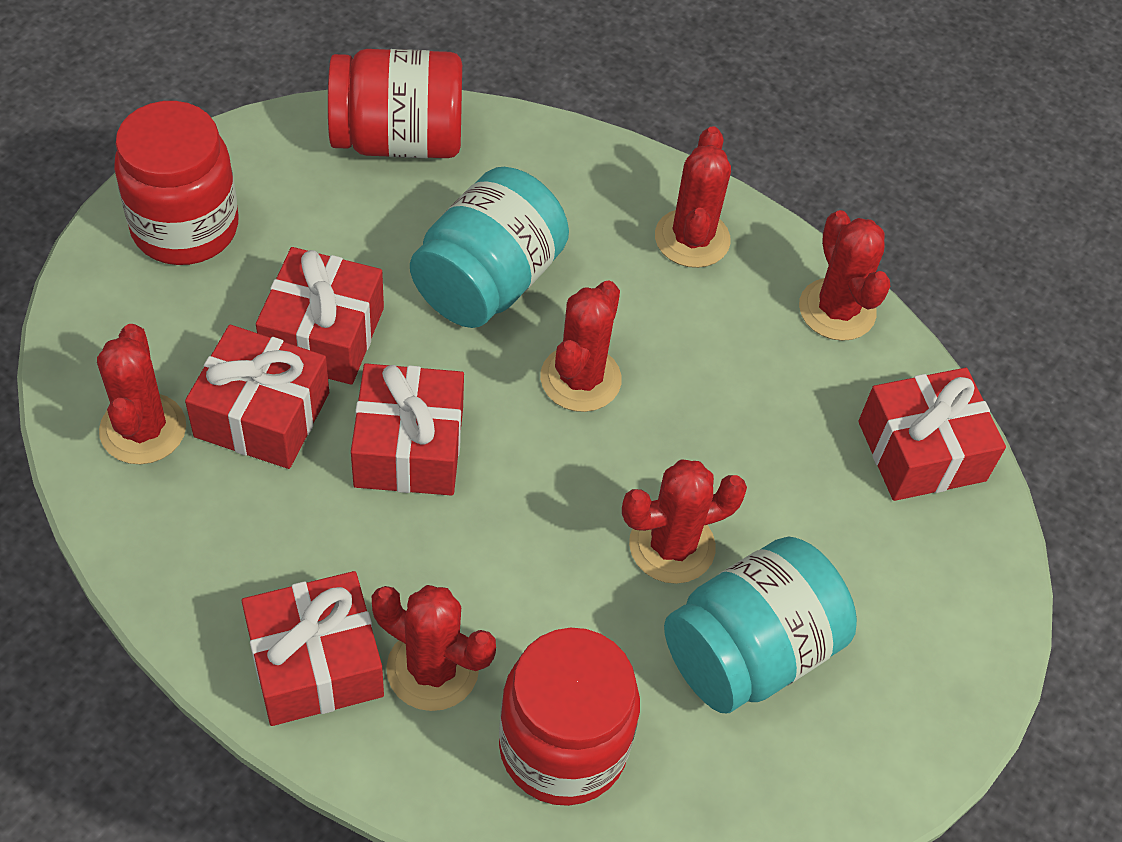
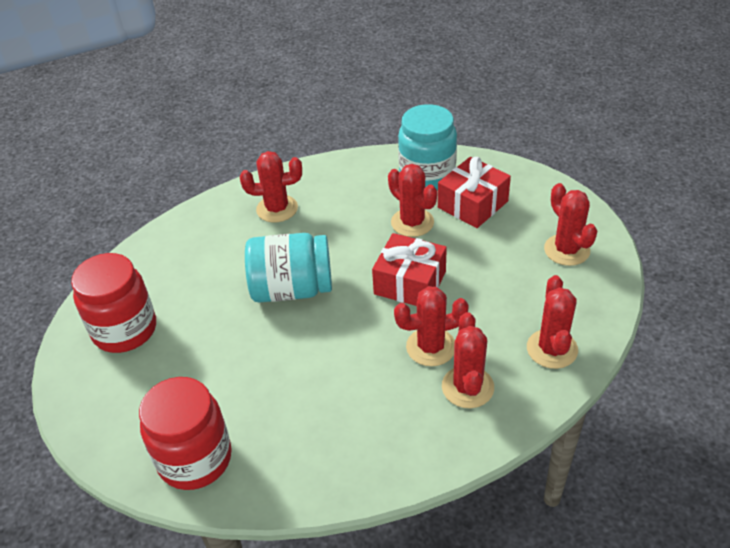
red gift: 5 -> 2
red jar: 3 -> 2

